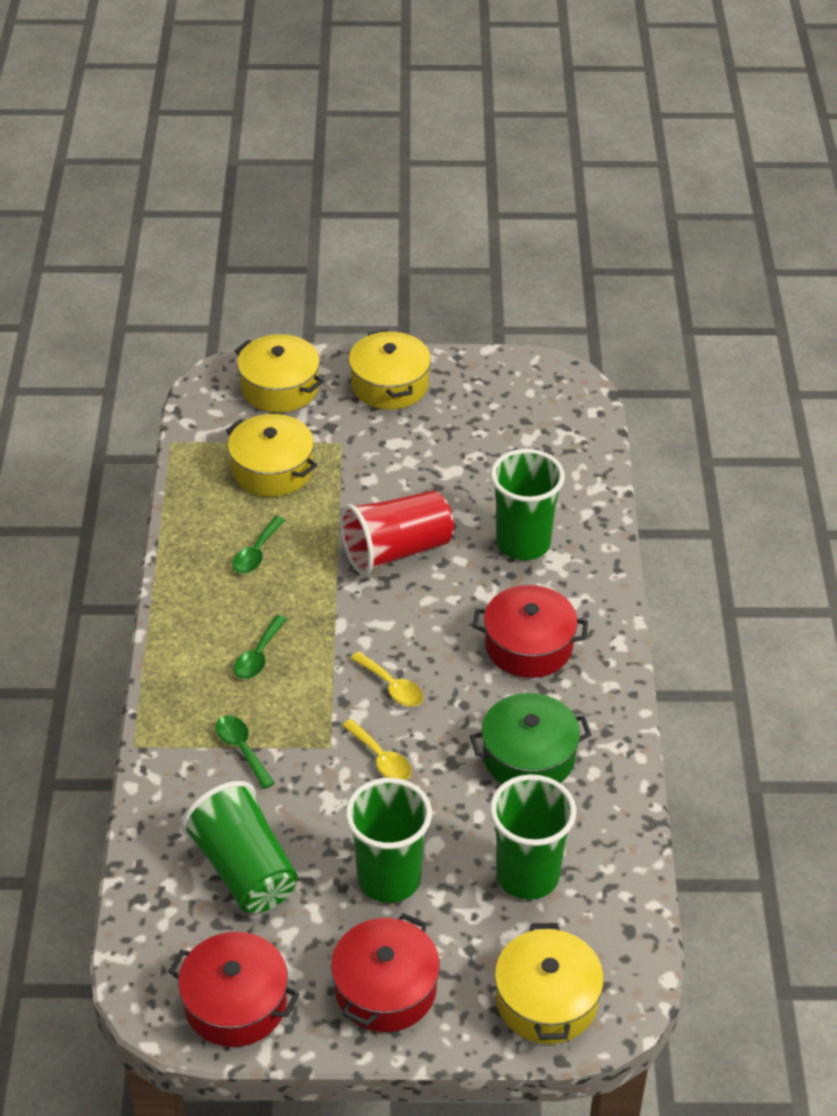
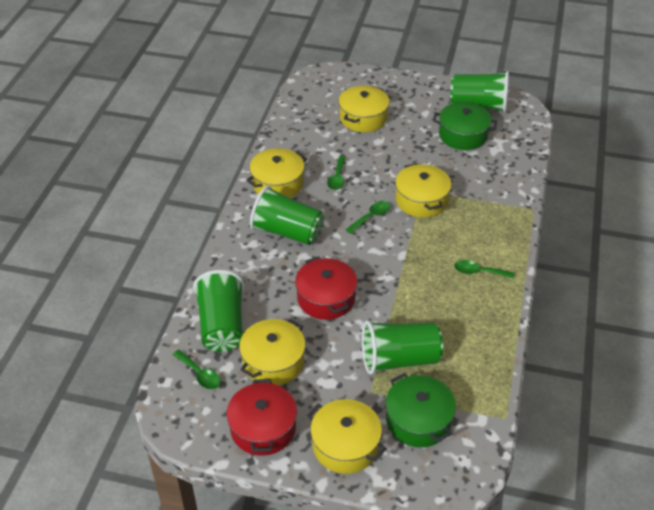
green pot: 1 -> 2
green spoon: 3 -> 4
red cup: 1 -> 0
red pot: 3 -> 2
yellow pot: 4 -> 5
yellow spoon: 2 -> 0

